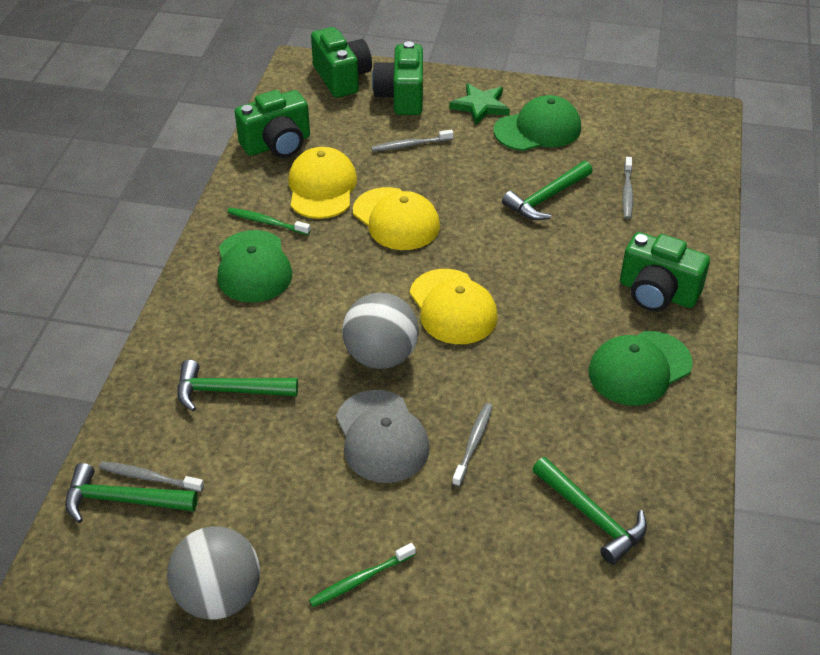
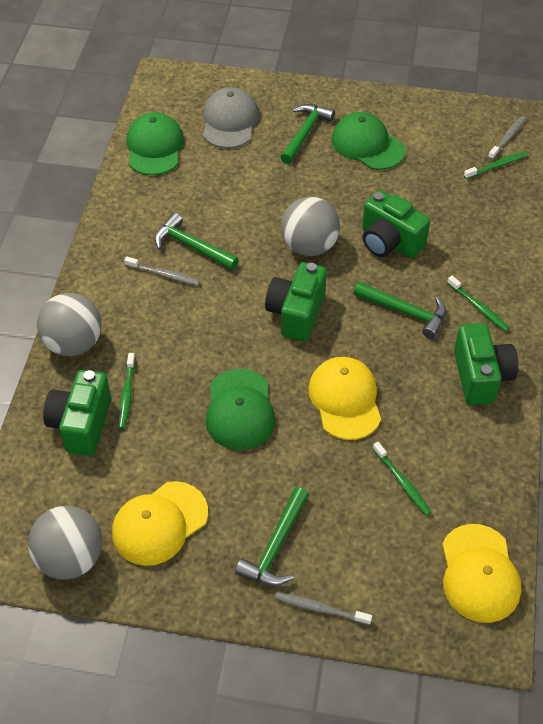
green star: 1 -> 0
green toothbrush: 2 -> 4
grey ball: 2 -> 3
grey toothbrush: 4 -> 3

